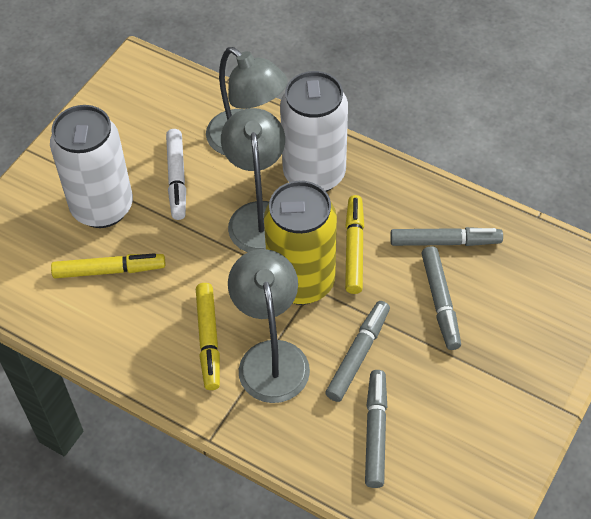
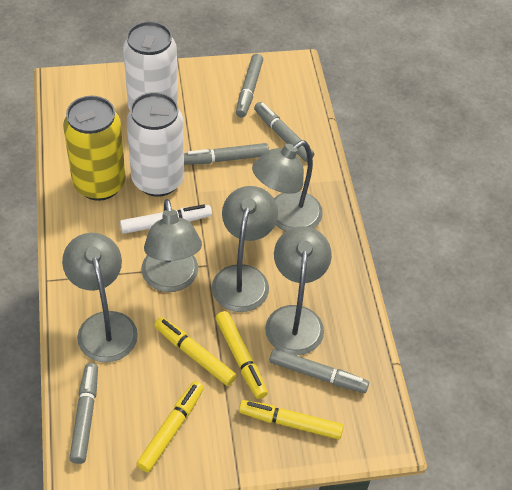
grey lamp: 3 -> 5
grey marker: 4 -> 5
yellow marker: 3 -> 4

